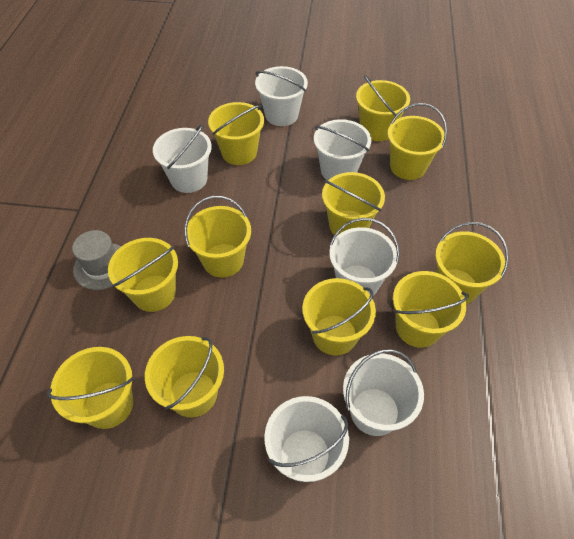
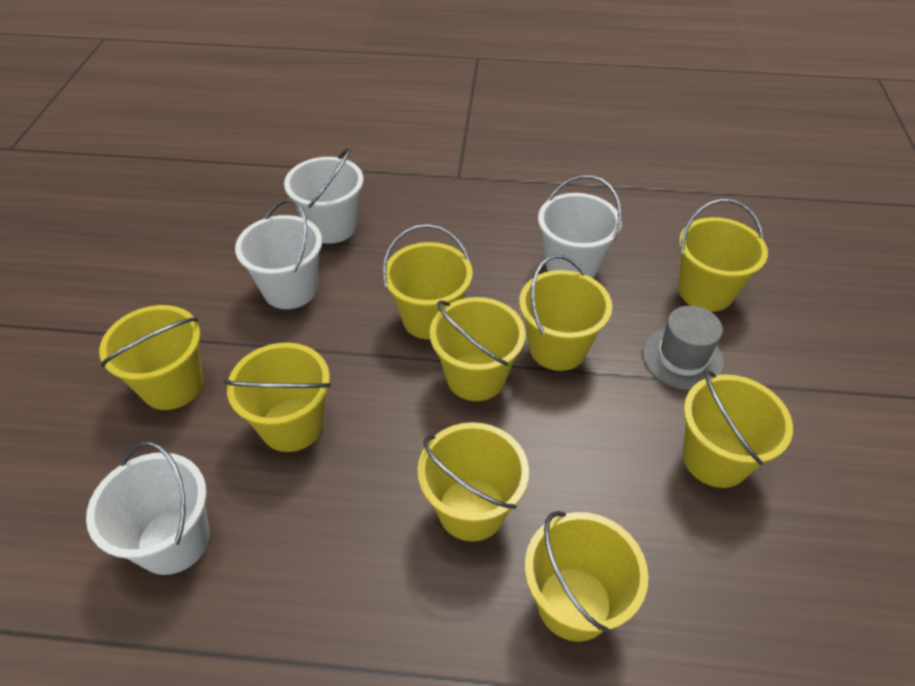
white bucket: 6 -> 4
yellow bucket: 11 -> 9

